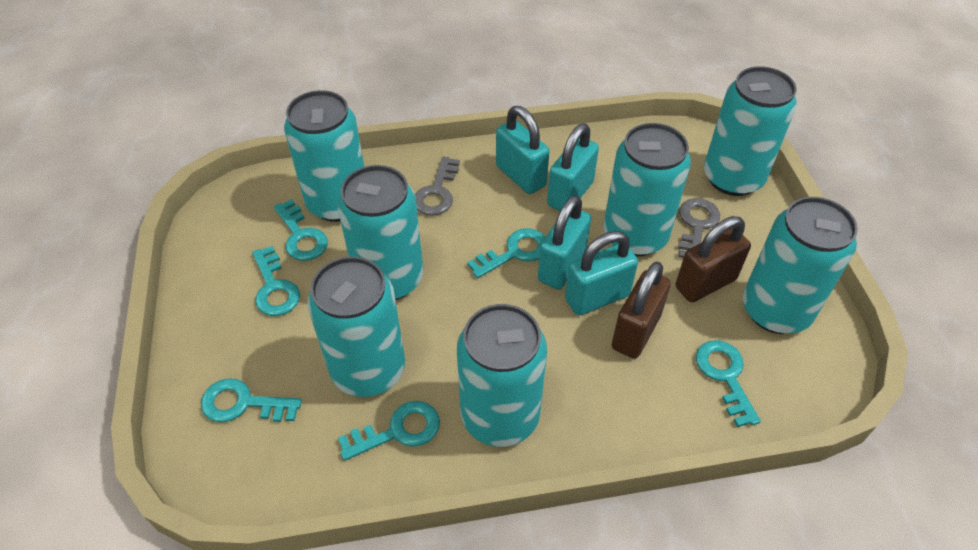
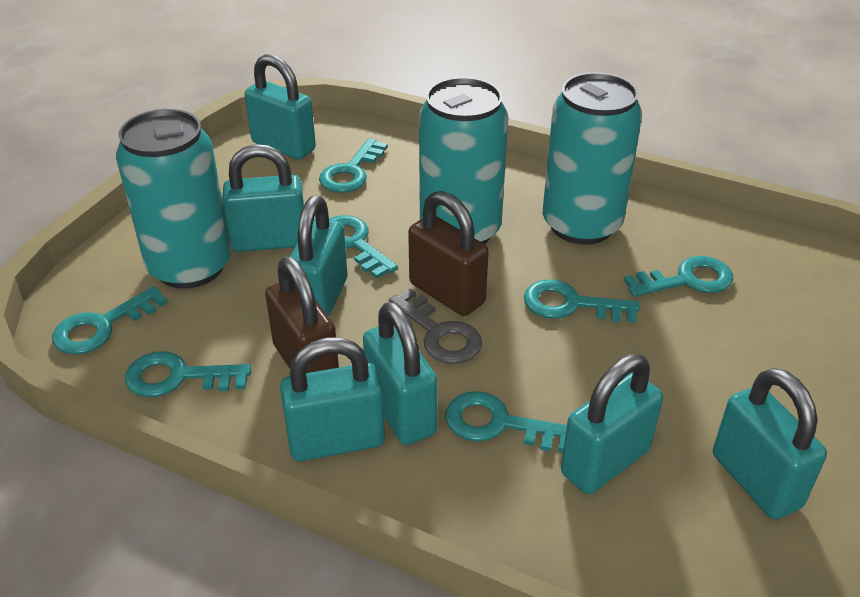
grey key: 2 -> 1
turquoise can: 7 -> 3
turquoise key: 6 -> 7
turquoise padlock: 4 -> 7

